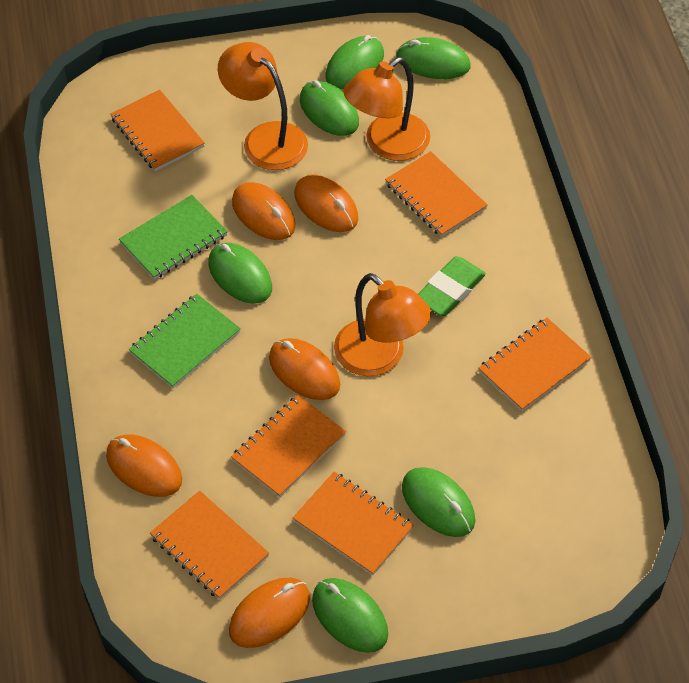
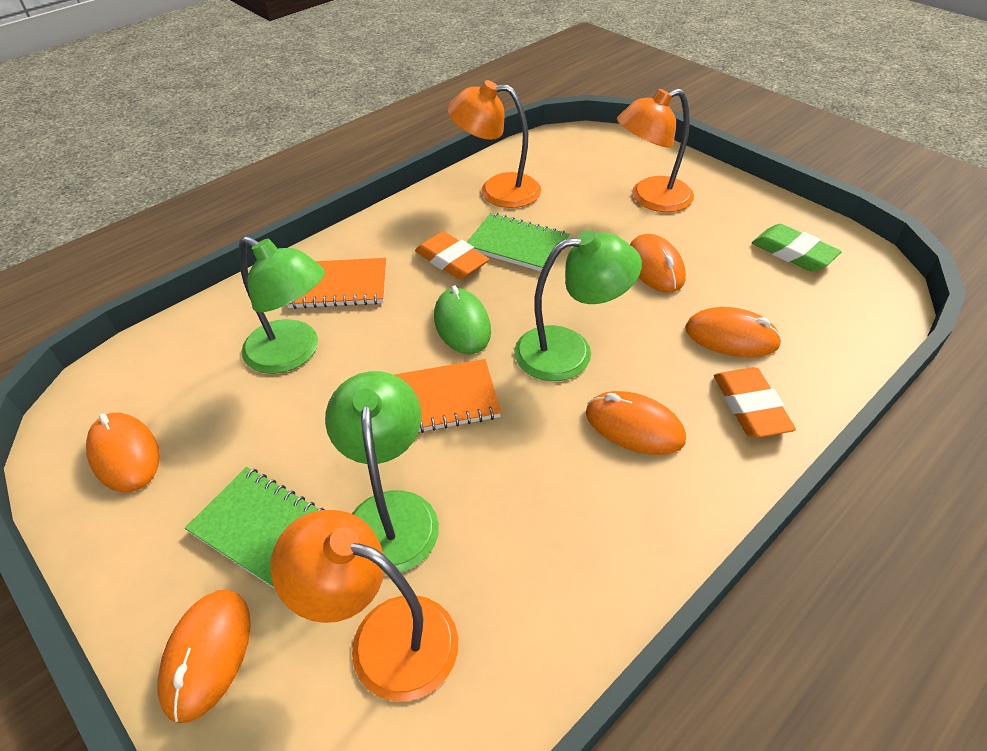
green lamp: 0 -> 3
green mouse: 6 -> 1
orange eraser: 0 -> 2
orange notebook: 6 -> 2

